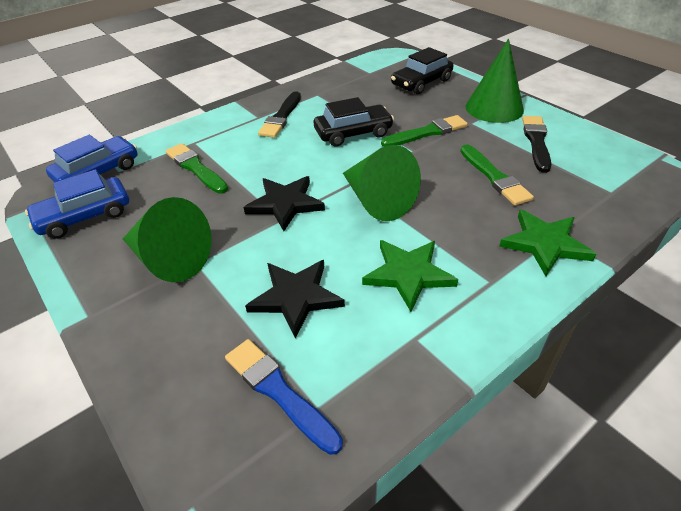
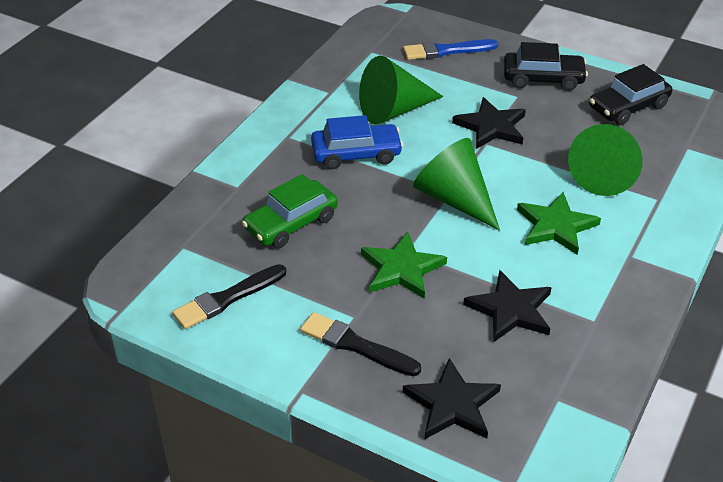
black star: 2 -> 3
blue car: 2 -> 1
green brush: 3 -> 0
green car: 0 -> 1

